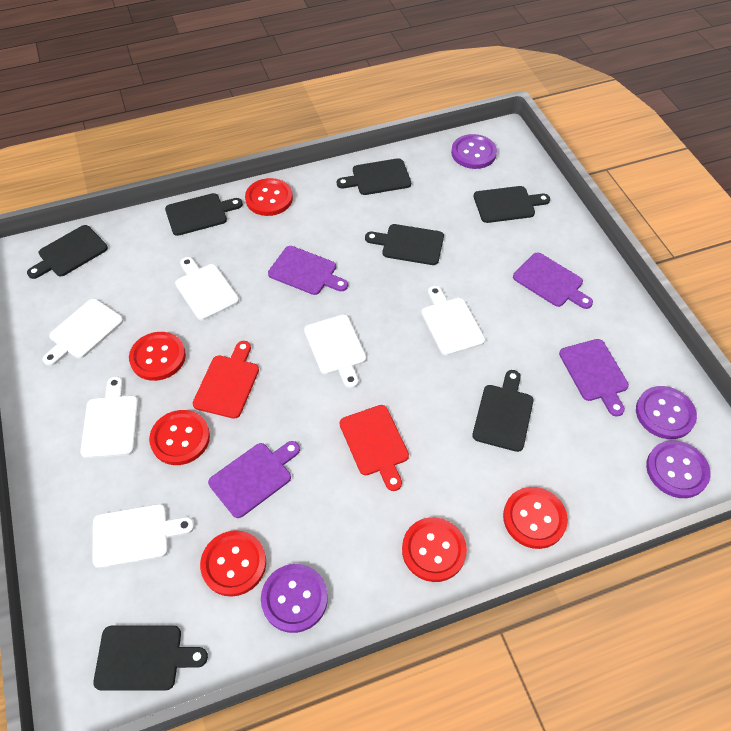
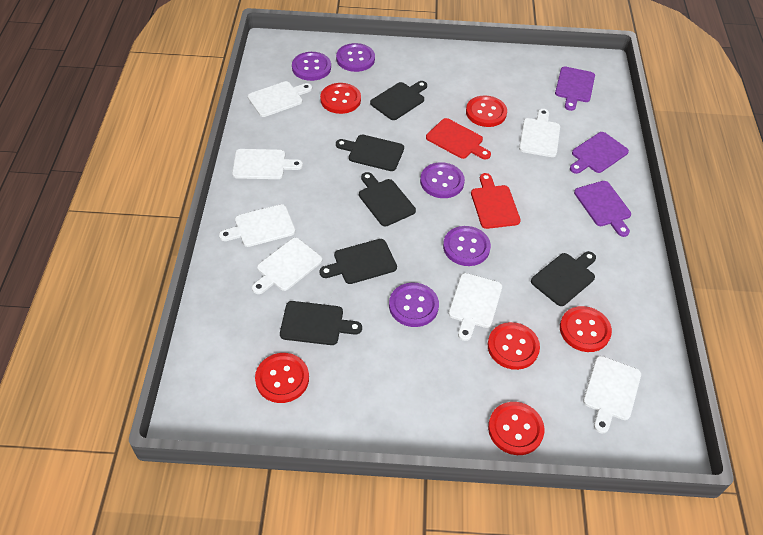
black cutting board: 7 -> 6
purple button: 4 -> 5
purple cutting board: 4 -> 3
white cutting board: 6 -> 7

